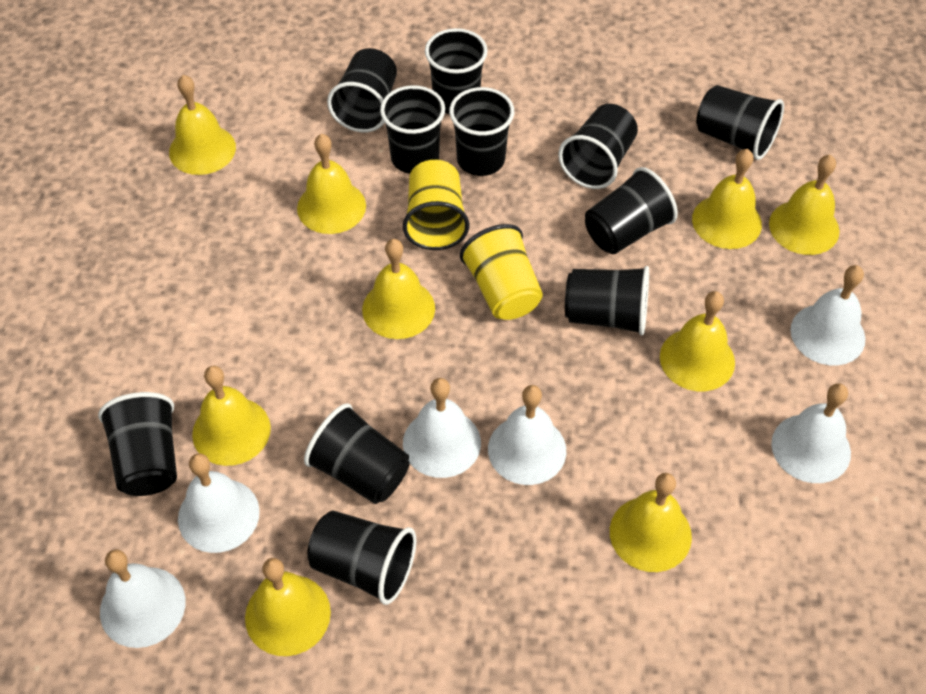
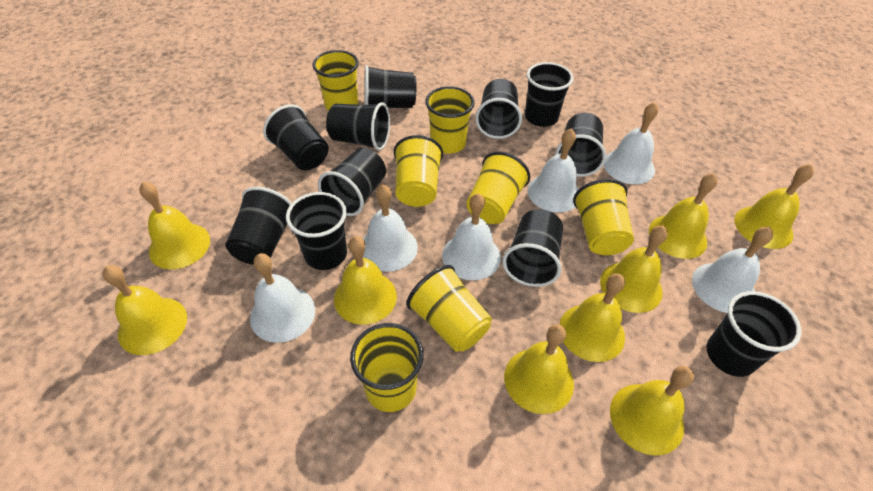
yellow cup: 2 -> 7

